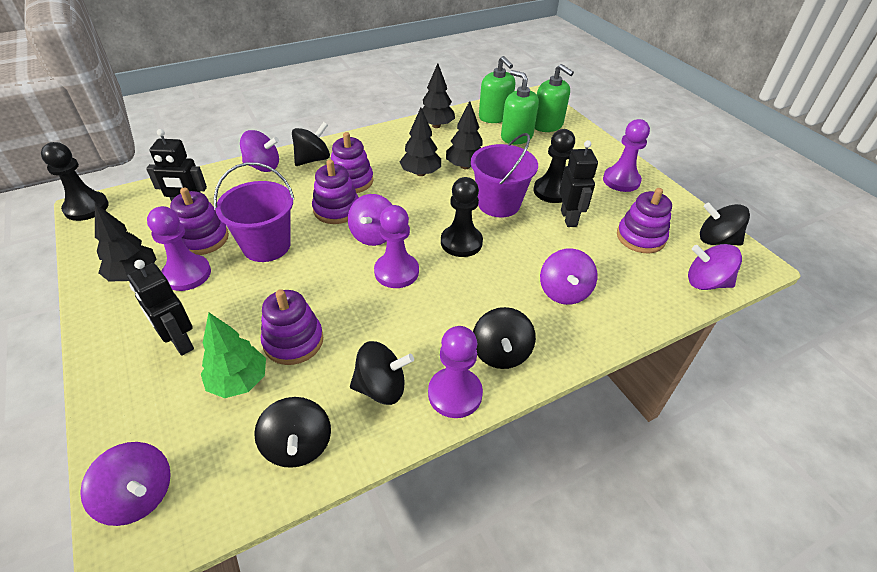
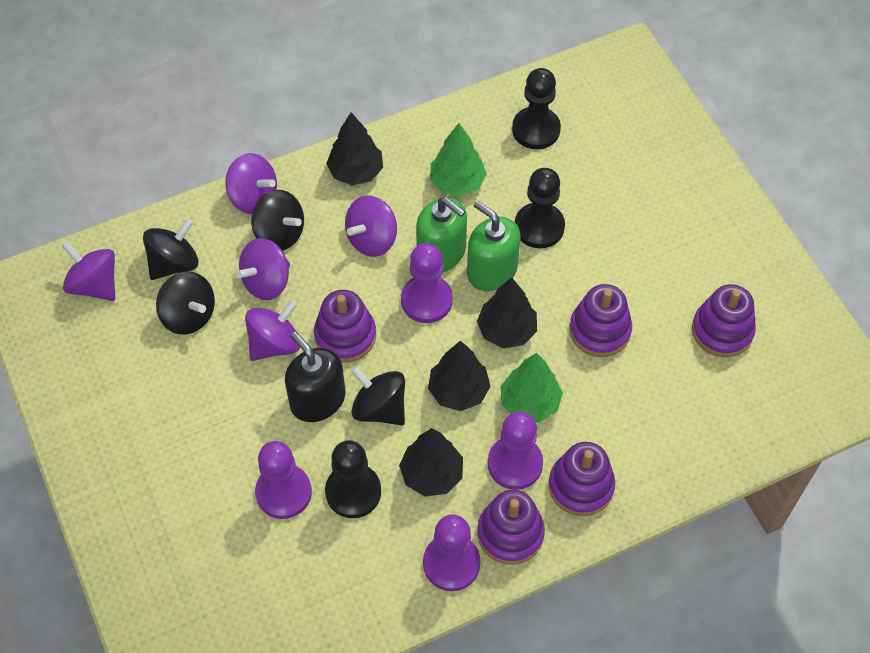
black robot: 3 -> 0
black soap dispenser: 0 -> 1
black spinning top: 5 -> 4
green soap dispenser: 3 -> 2
green tree: 1 -> 2
purple bucket: 2 -> 0

